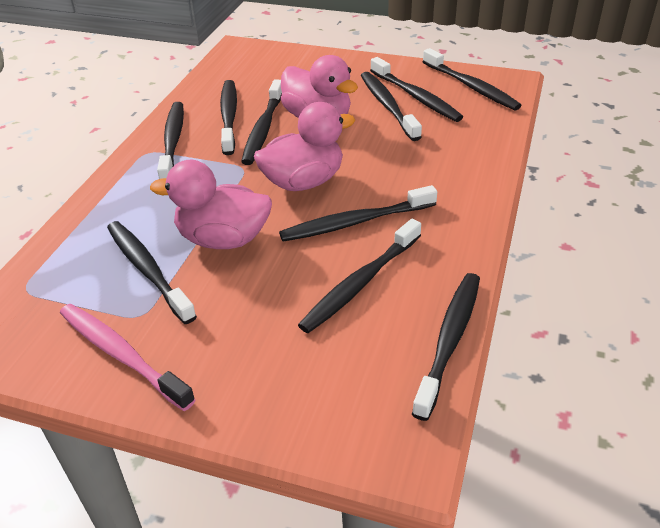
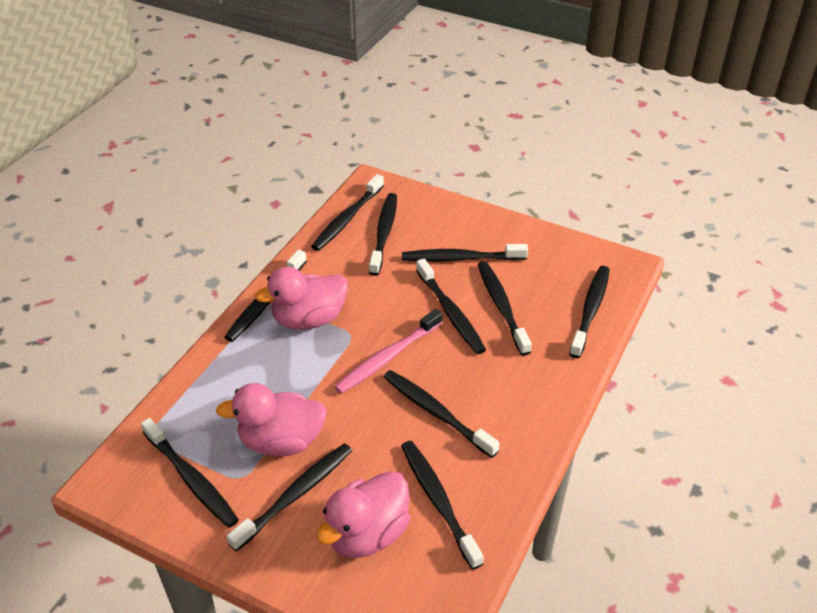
black toothbrush: 10 -> 11

